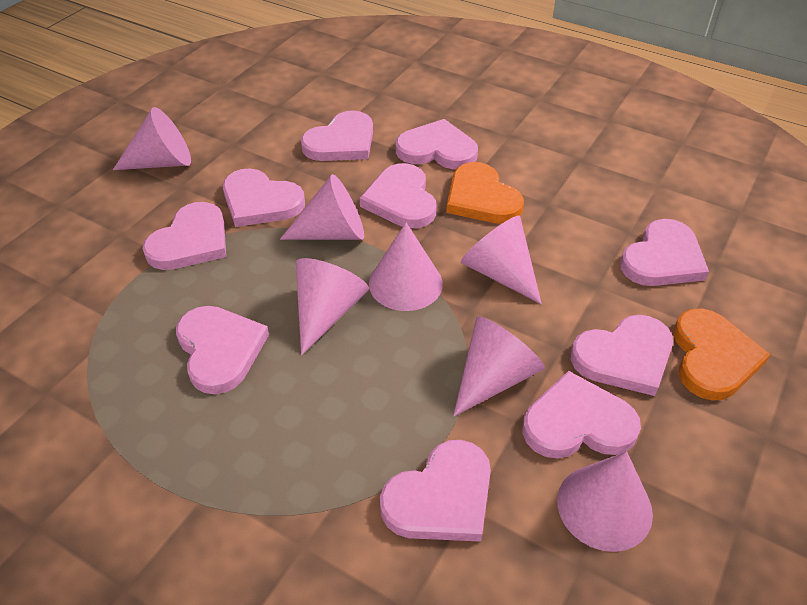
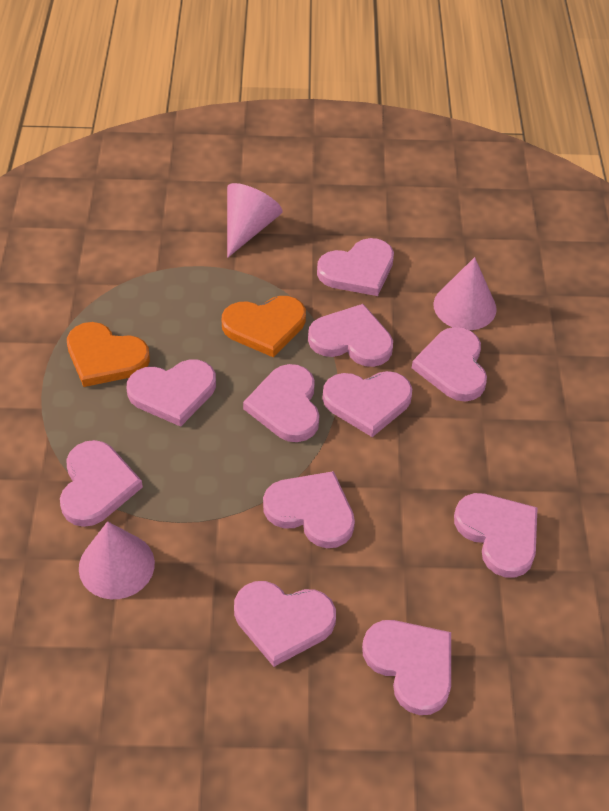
pink cone: 7 -> 3
pink heart: 10 -> 11

